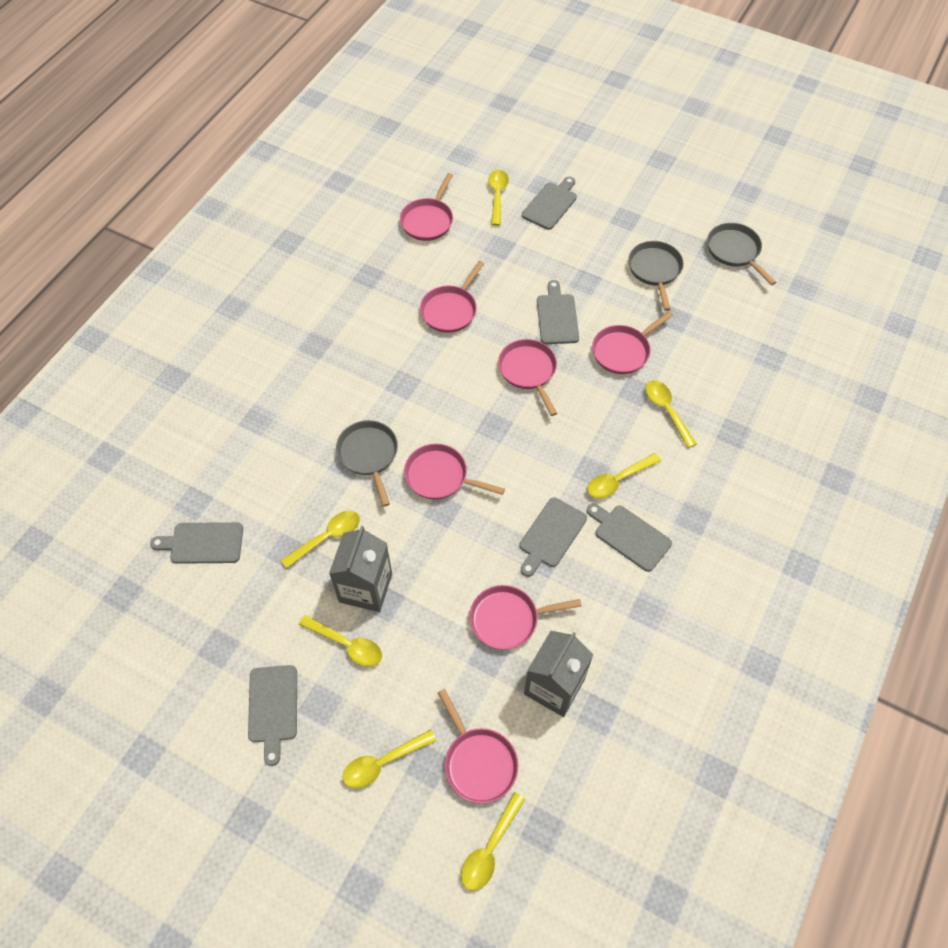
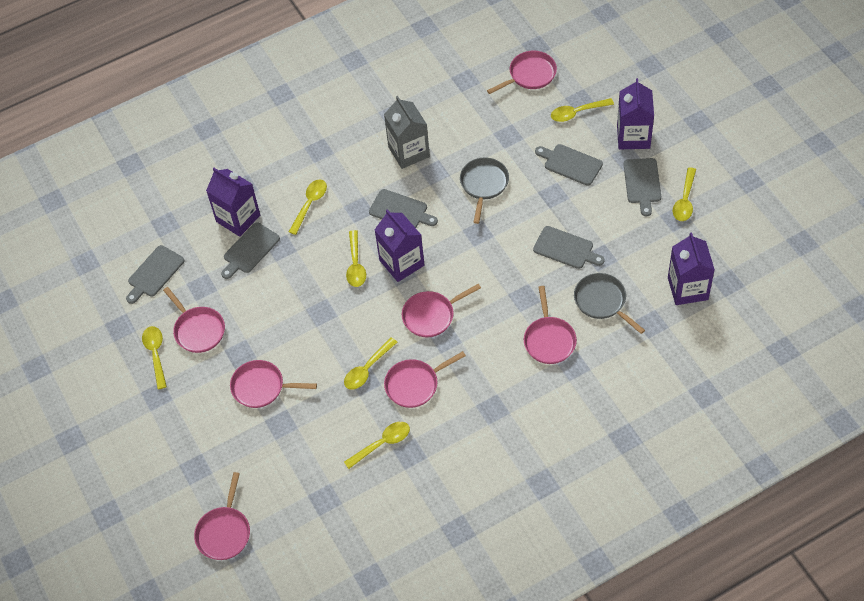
grey carton: 2 -> 1
grey pan: 3 -> 2
purple carton: 0 -> 4

